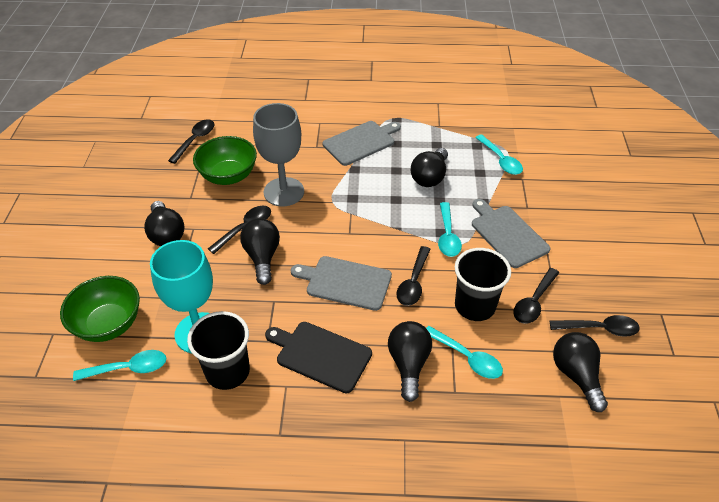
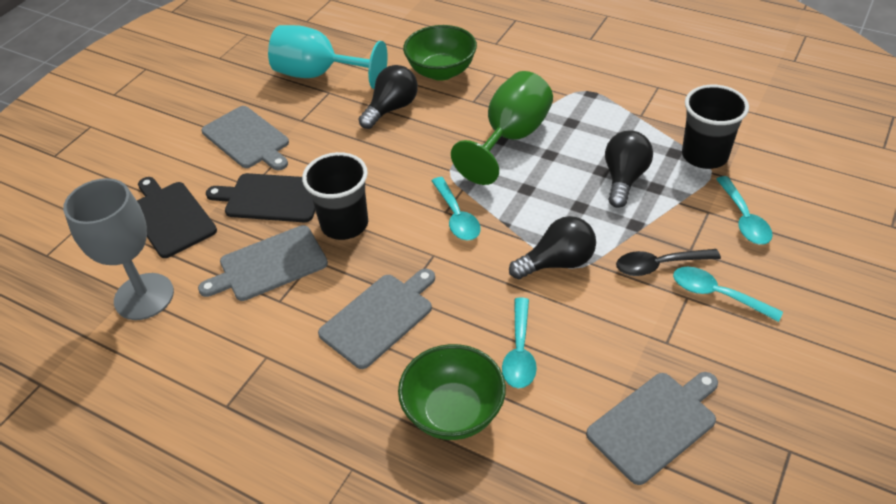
black cutting board: 1 -> 2
black light bulb: 5 -> 3
black spoon: 5 -> 1
green goblet: 0 -> 1
grey cutting board: 3 -> 4

